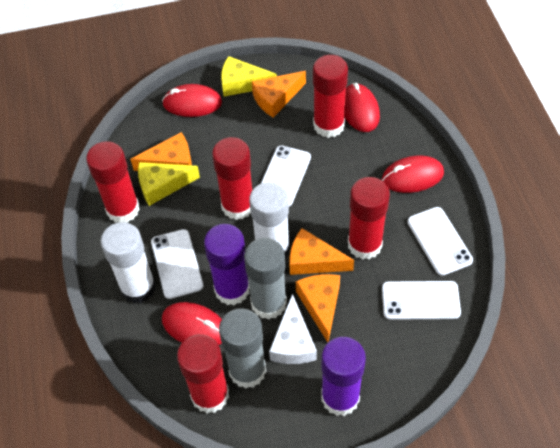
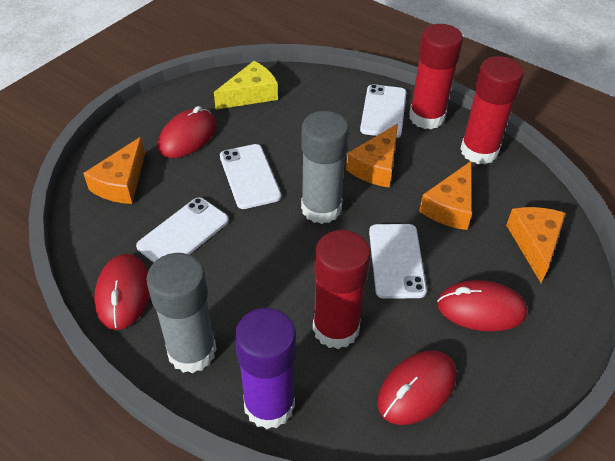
purple glue stick: 2 -> 1
red glue stick: 5 -> 3
white cheese: 1 -> 0
white glue stick: 2 -> 0
yellow cheese: 2 -> 1

